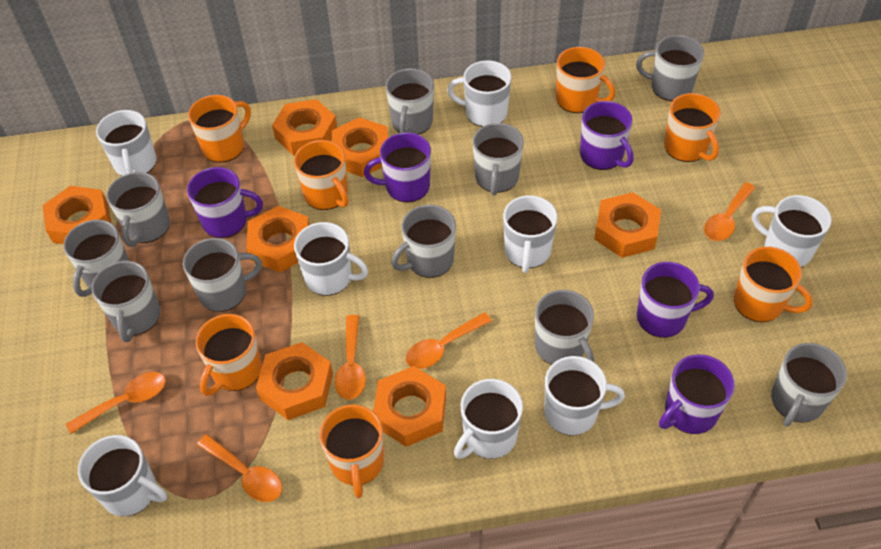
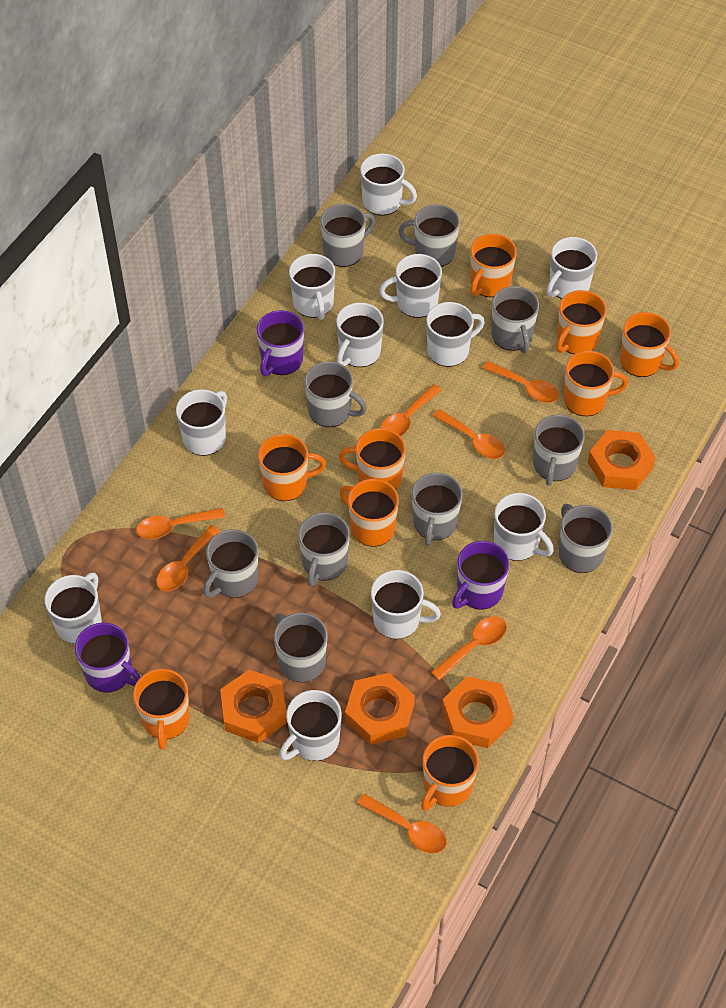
orange mug: 7 -> 9
orange nut: 7 -> 4
orange spoon: 5 -> 7
purple mug: 5 -> 3
white mug: 8 -> 11

